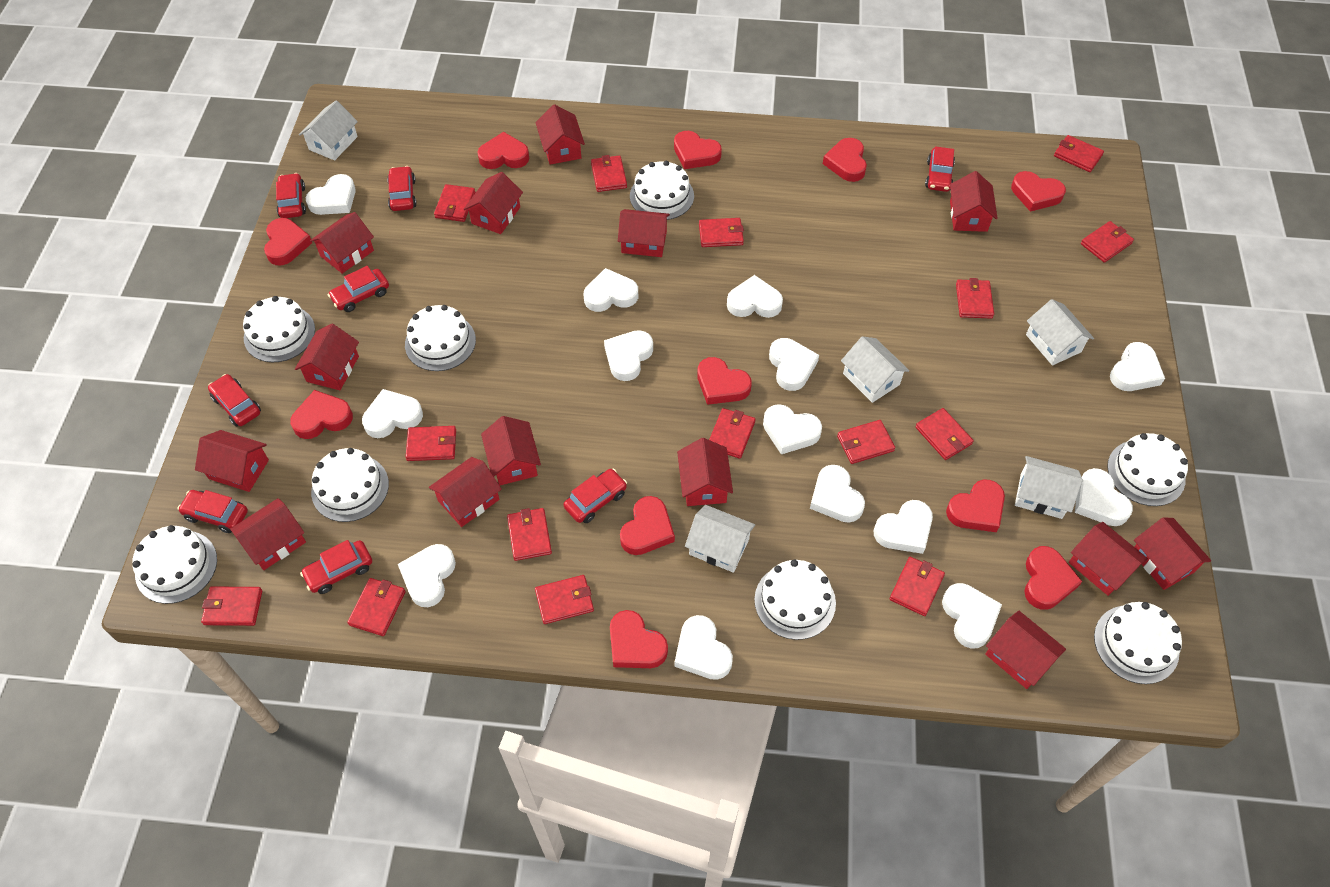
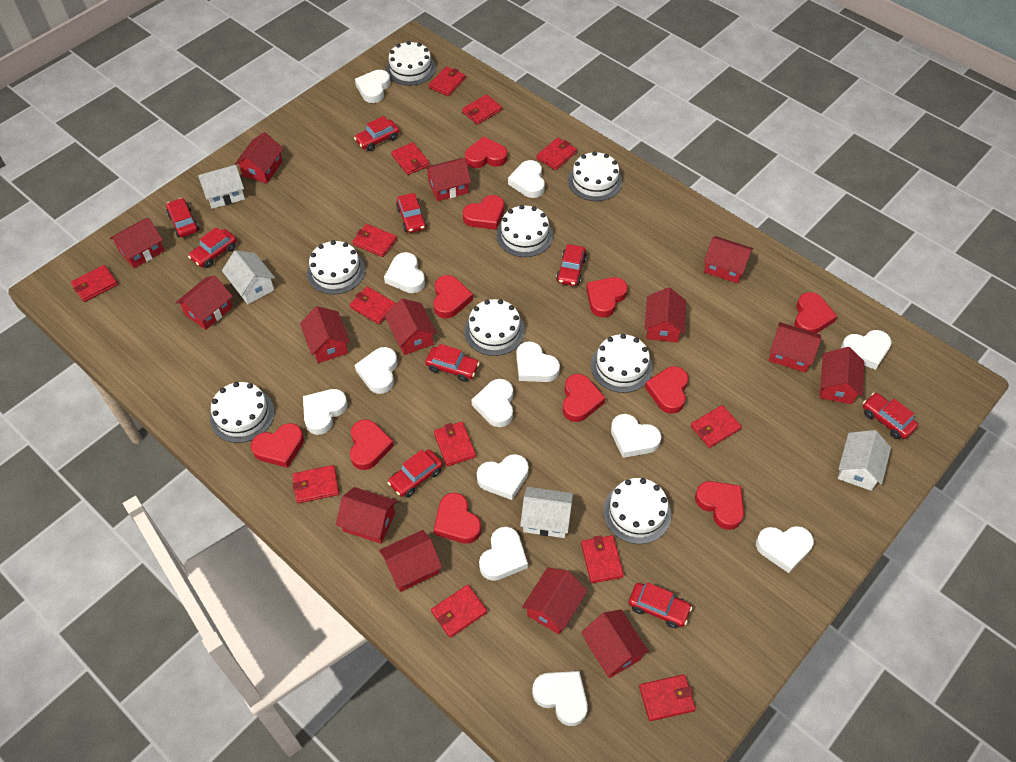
red car: 8 -> 9
red wallet: 15 -> 13
white heart: 14 -> 13
white house: 5 -> 4

